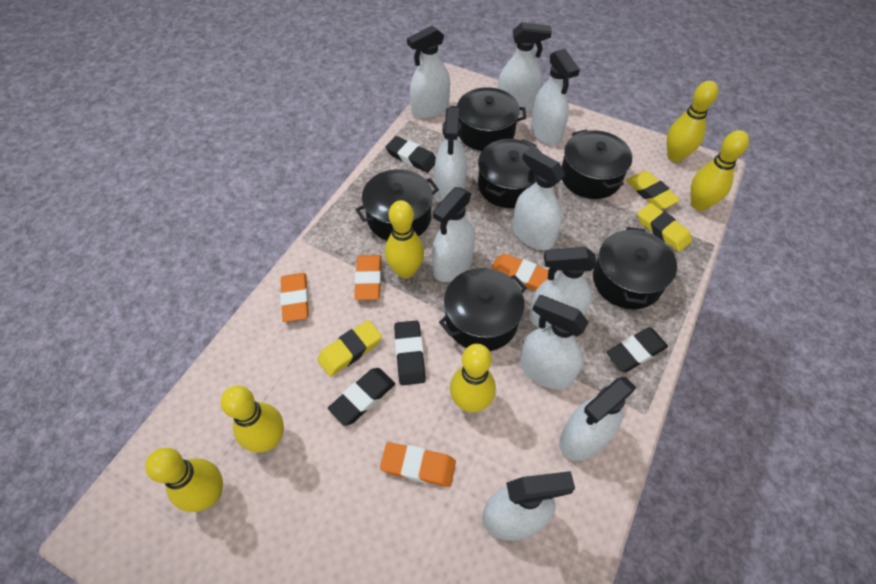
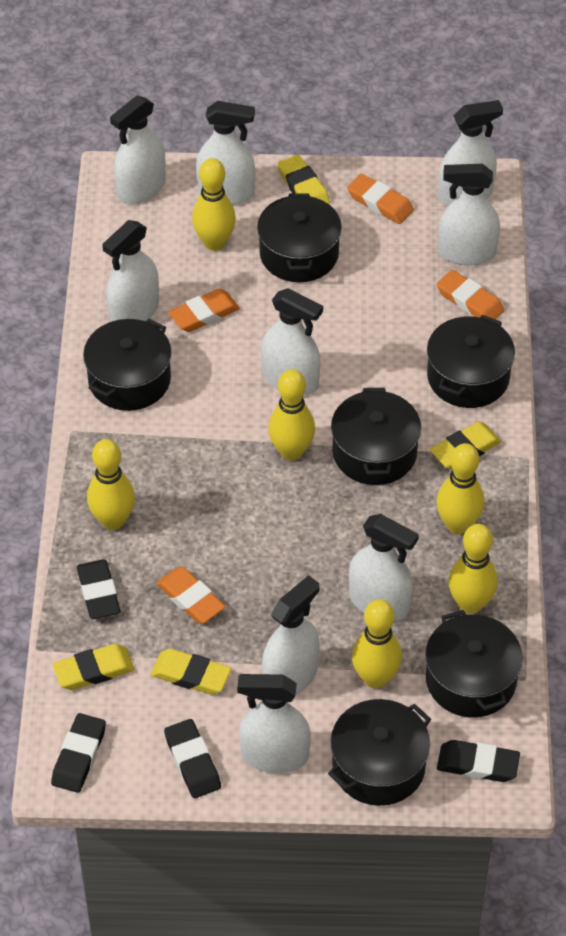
white spray bottle: 10 -> 9
yellow eraser: 3 -> 4

